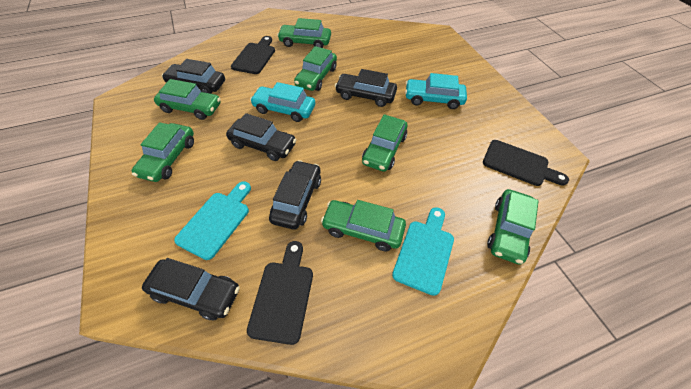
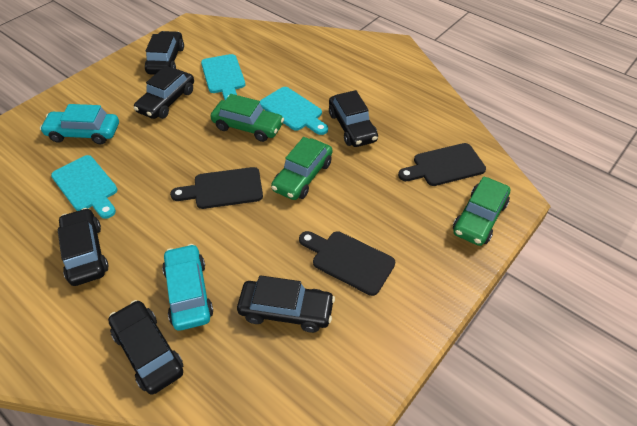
black car: 5 -> 6
green car: 7 -> 3
turquoise cutting board: 2 -> 3

